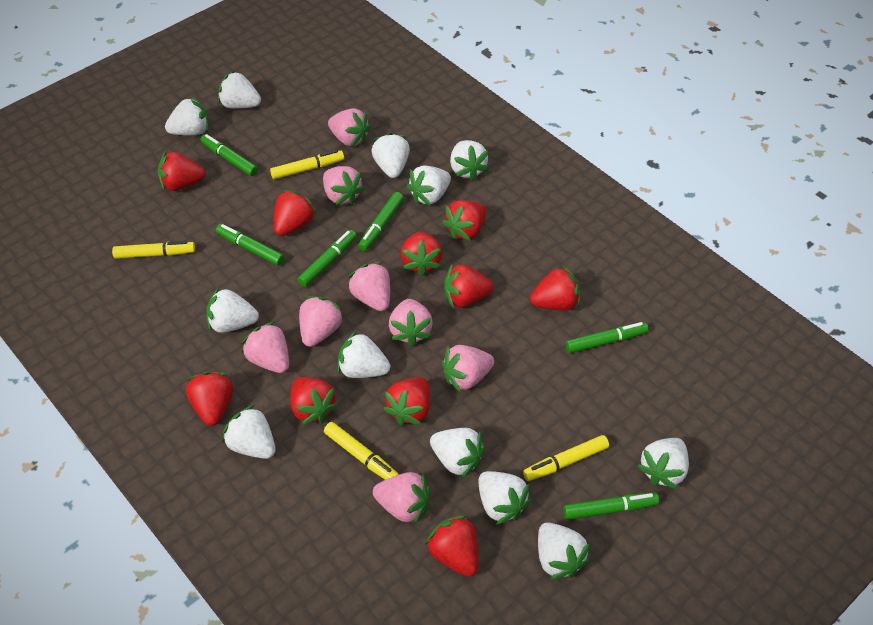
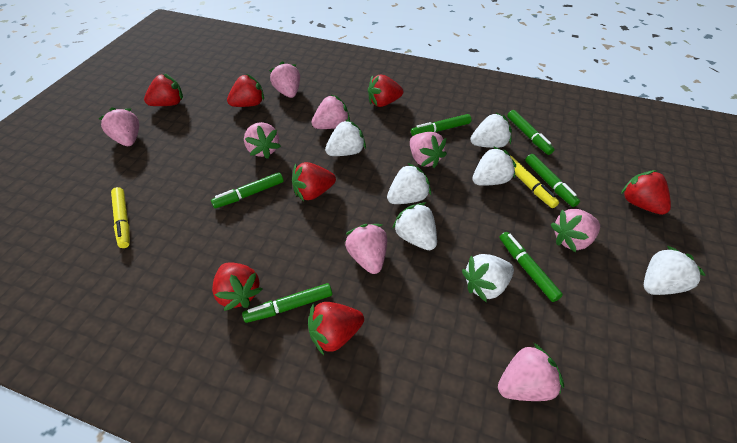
red strawberry: 10 -> 7
white strawberry: 12 -> 7
yellow marker: 4 -> 2

